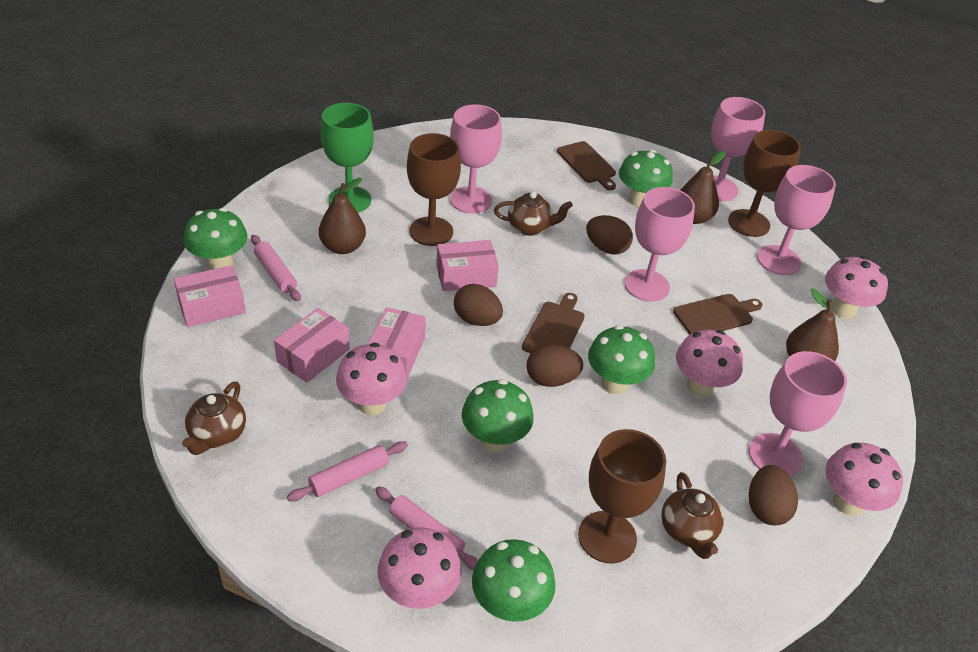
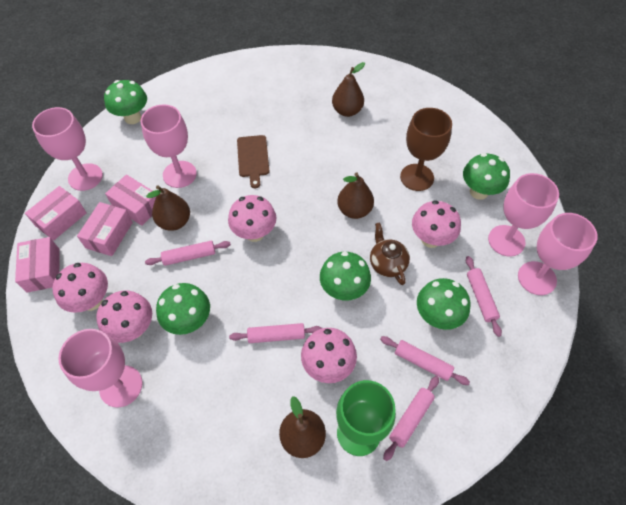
brown cutting board: 3 -> 1
brown egg: 4 -> 0
brown goblet: 3 -> 1
brown pear: 3 -> 4
brown teapot: 3 -> 1
pink rolling pin: 3 -> 5

